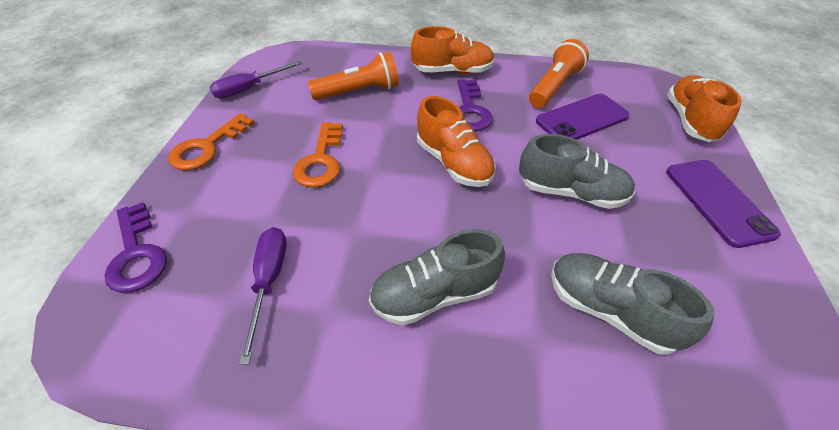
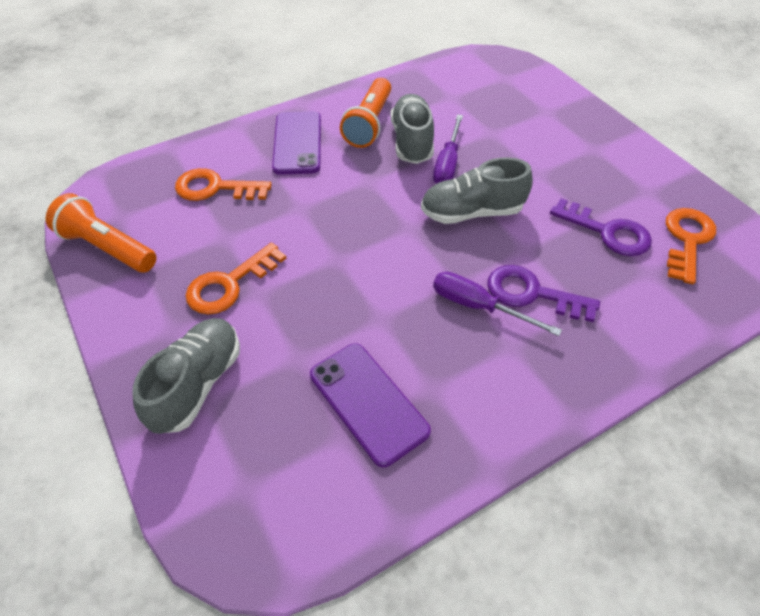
orange key: 2 -> 3
orange shoe: 3 -> 0

